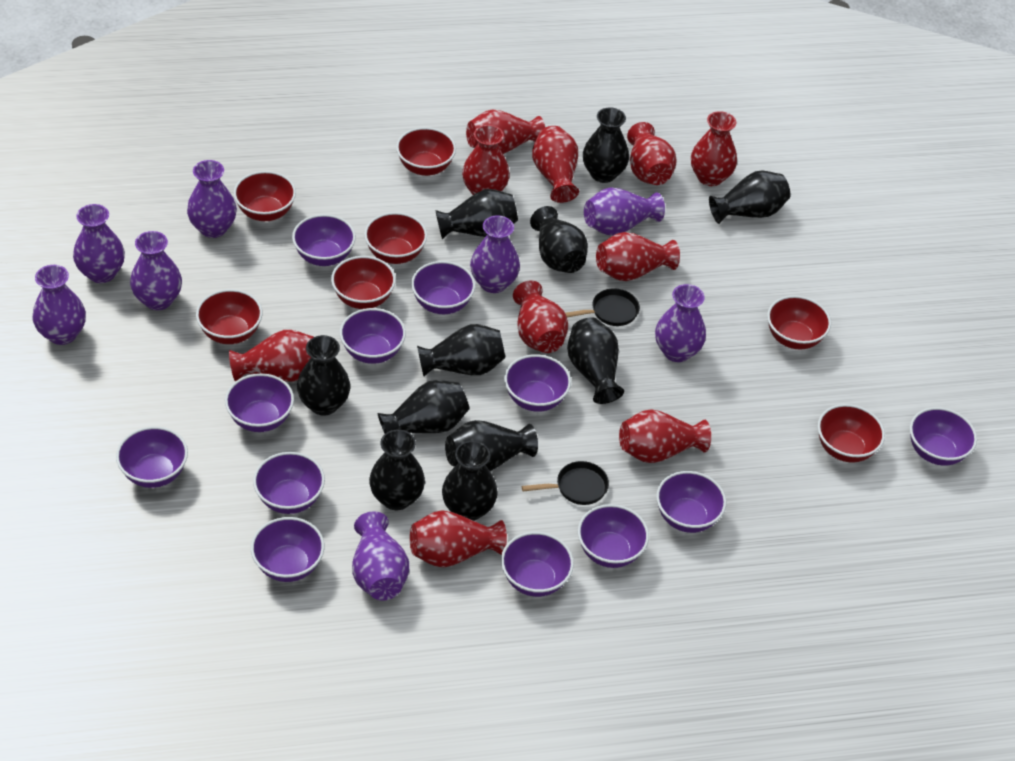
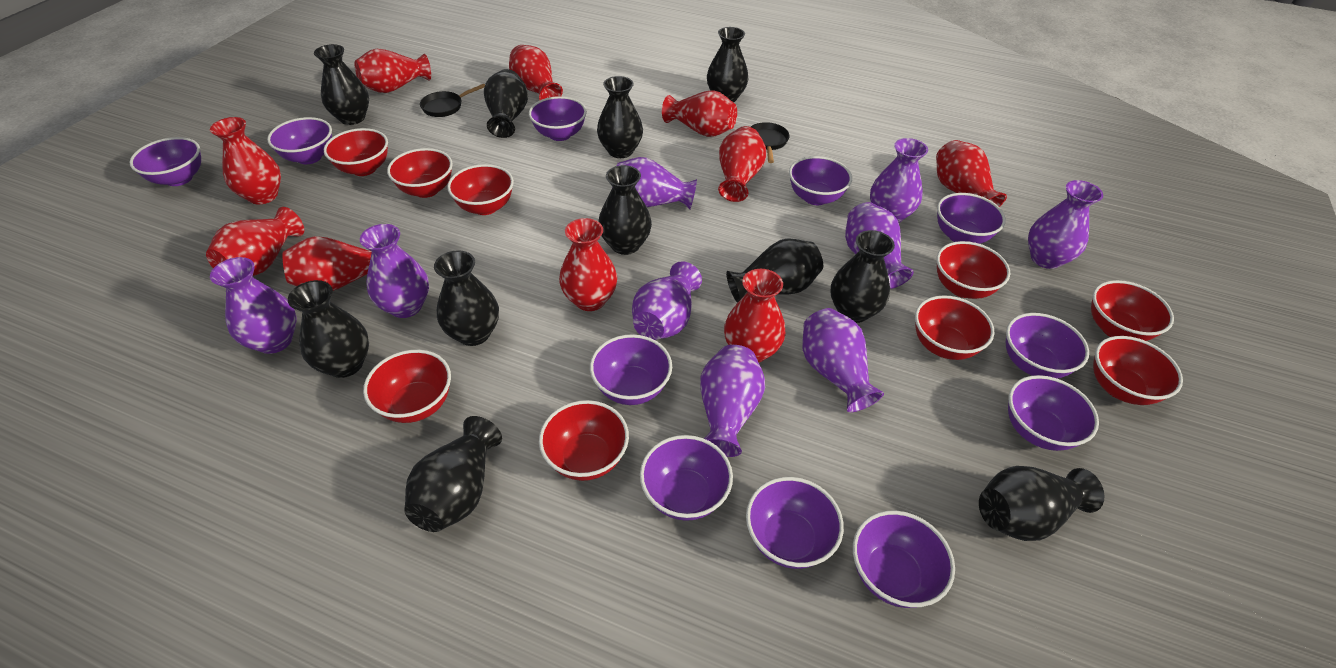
purple bowl: 12 -> 11
purple vase: 8 -> 9
red bowl: 7 -> 9

